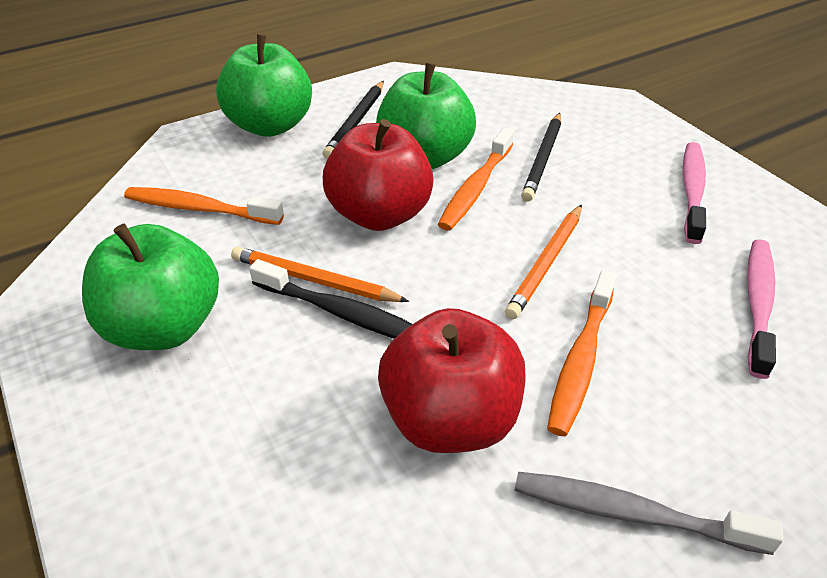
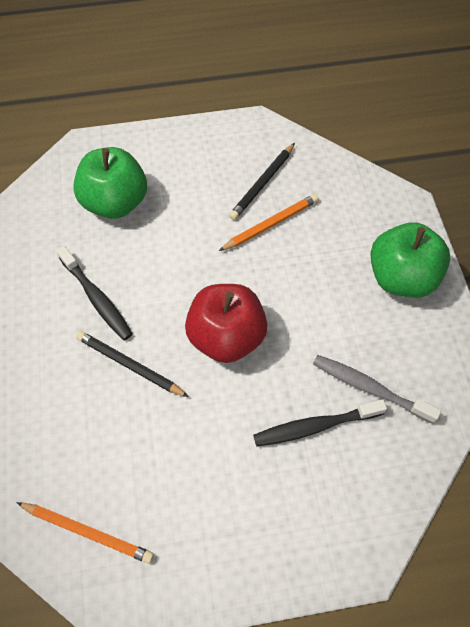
black toothbrush: 1 -> 2
green apple: 3 -> 2
orange toothbrush: 3 -> 0
pink toothbrush: 2 -> 0
red apple: 2 -> 1

